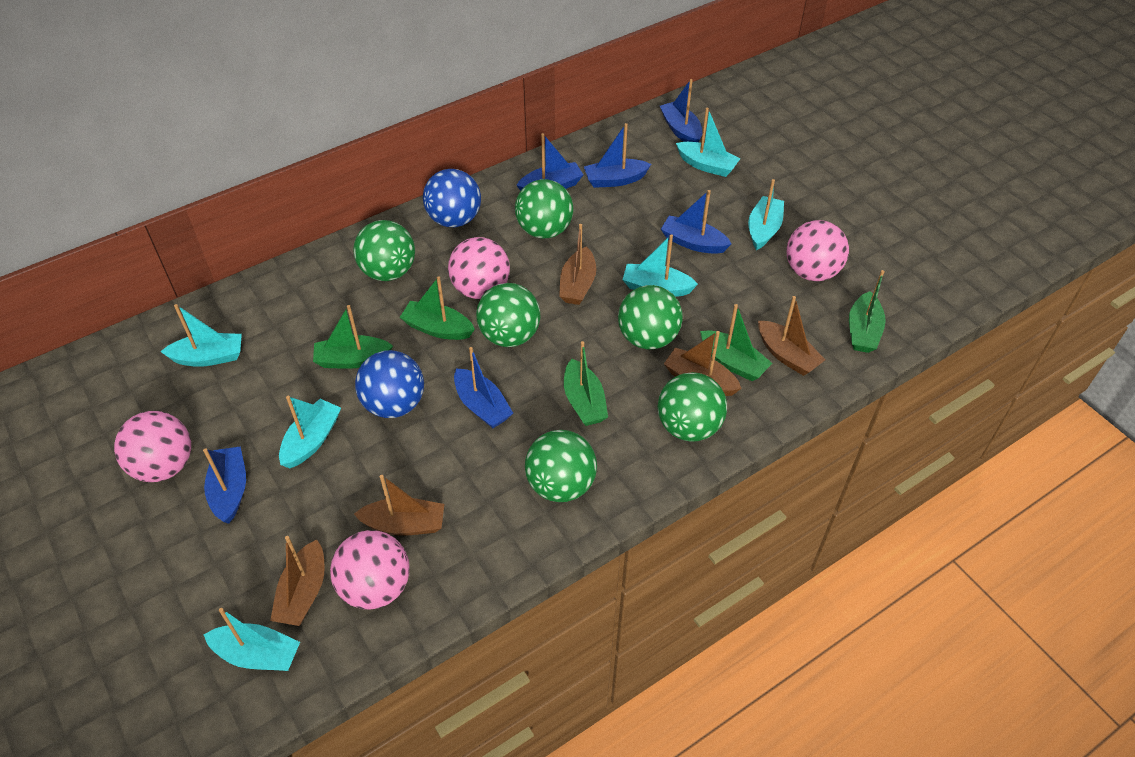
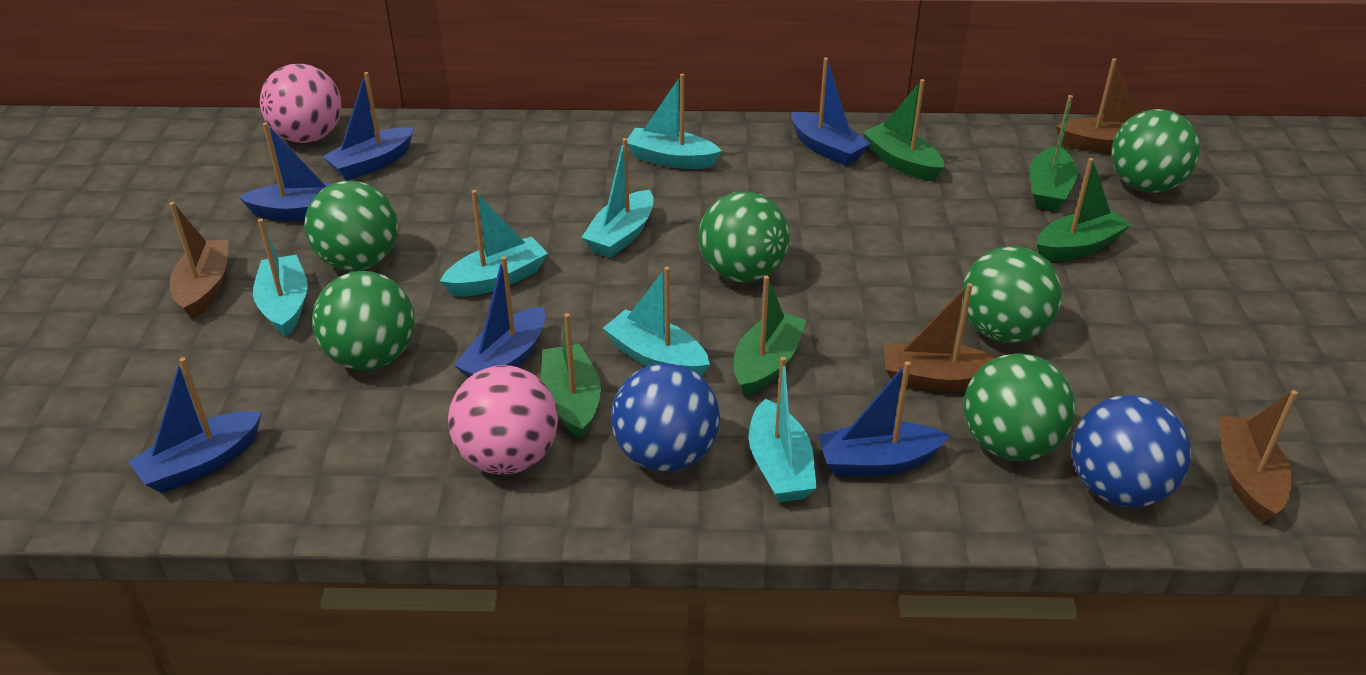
brown boat: 5 -> 4
pink ball: 4 -> 2

